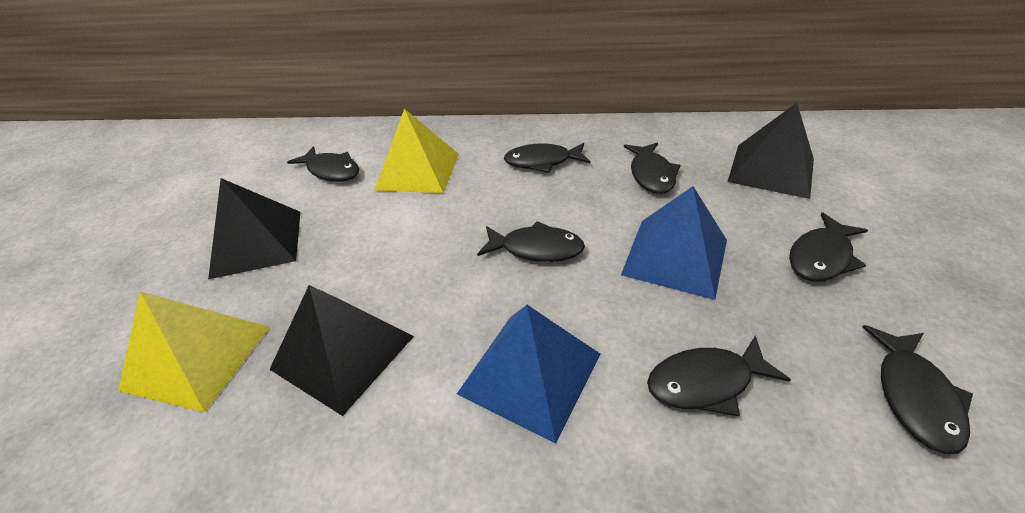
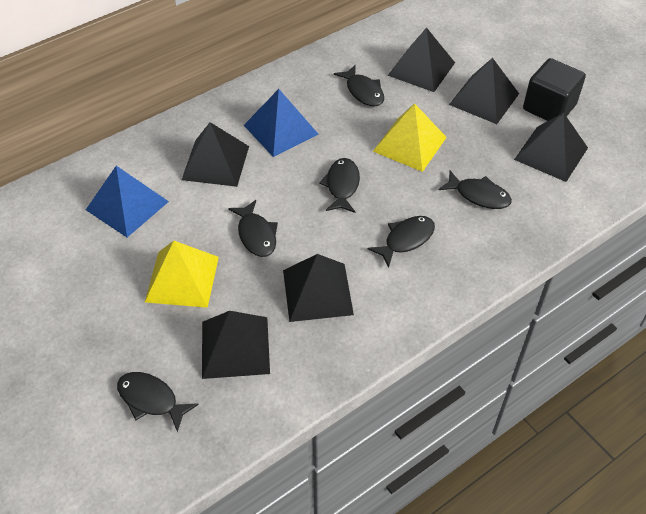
black cube: 0 -> 1
black fish: 7 -> 6
black pyramid: 3 -> 6

